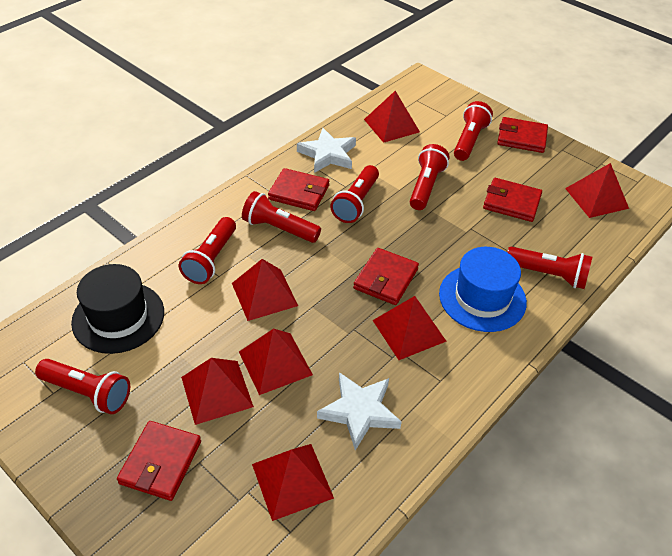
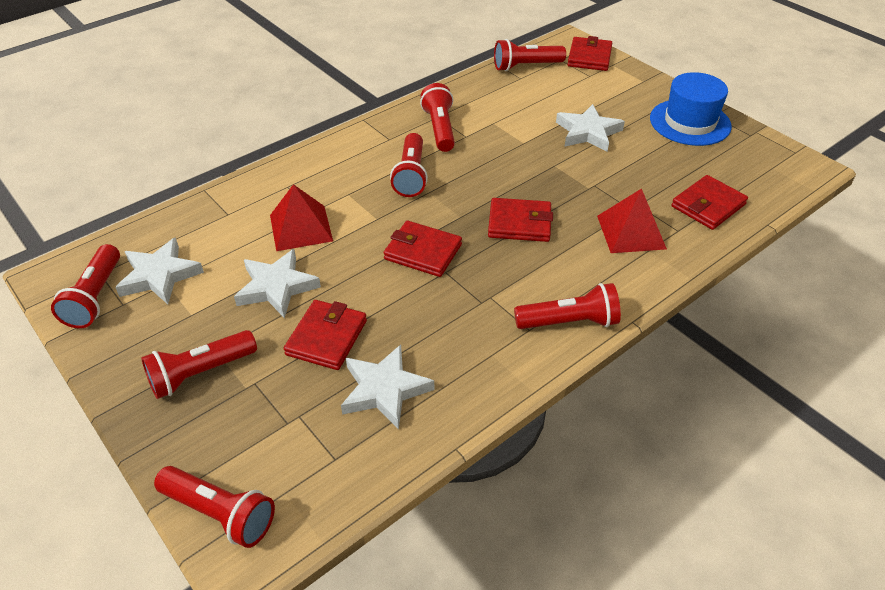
black hat: 1 -> 0
red pyramid: 7 -> 2
white star: 2 -> 4

